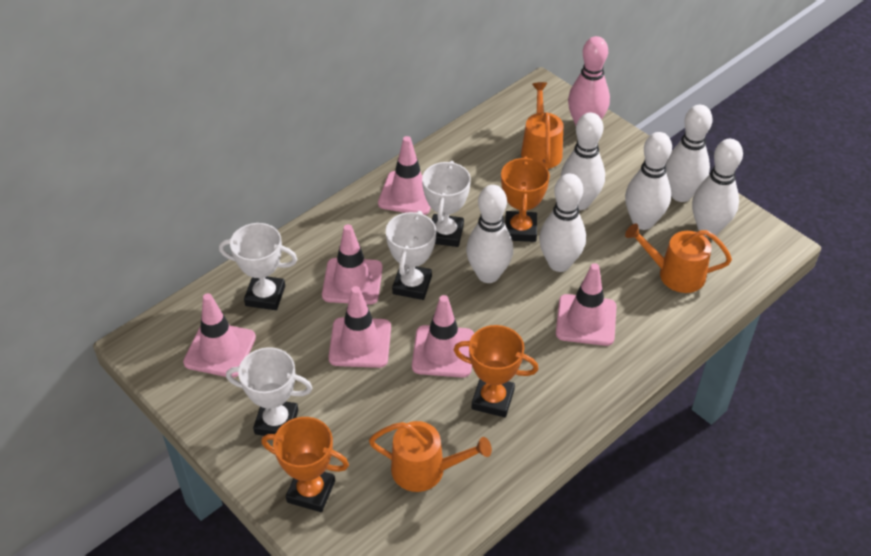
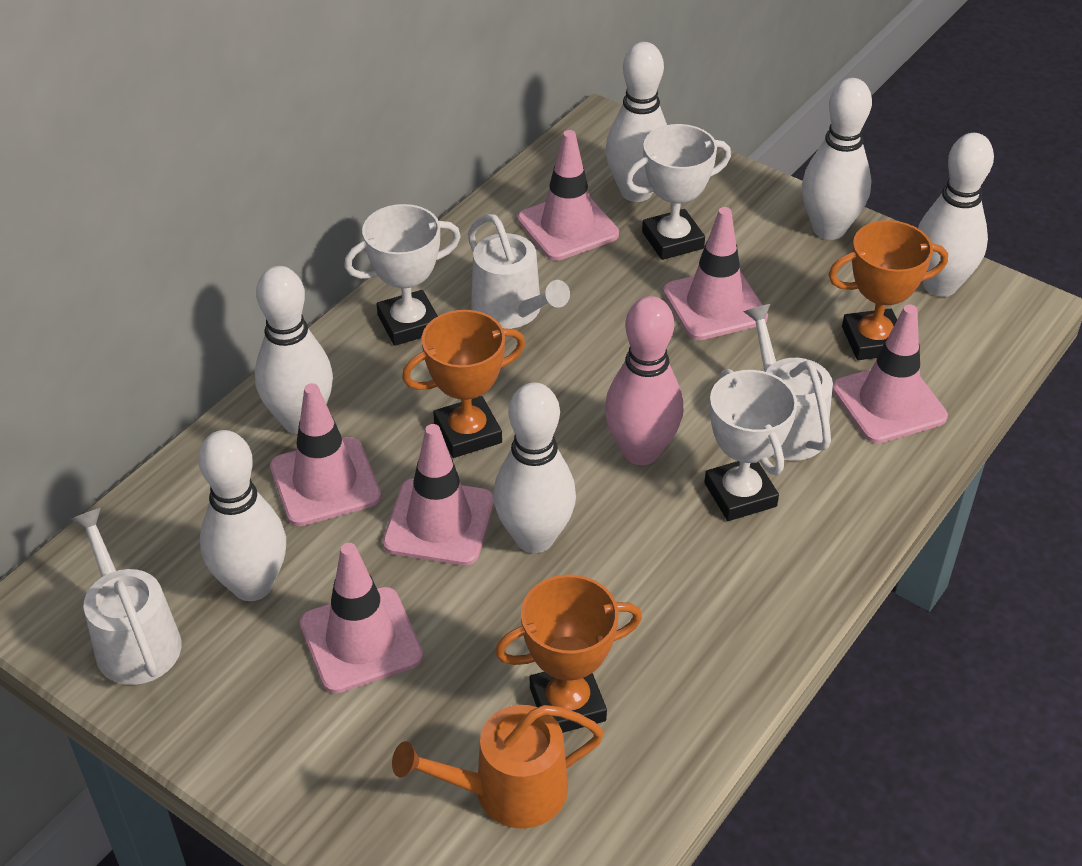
orange watering can: 3 -> 1
white trophy: 4 -> 3
white watering can: 0 -> 3

